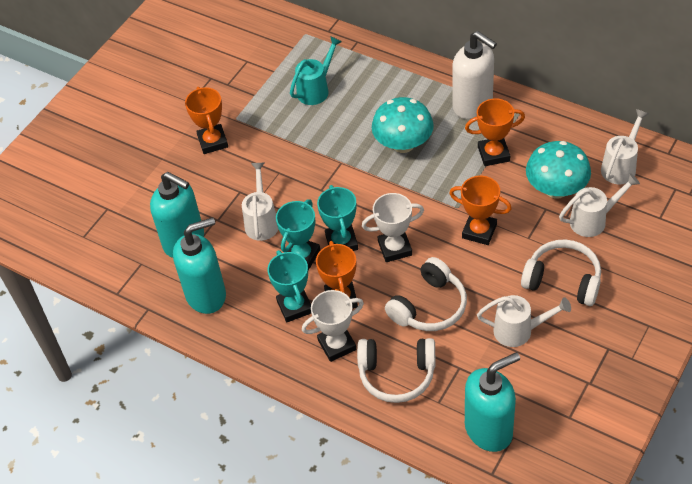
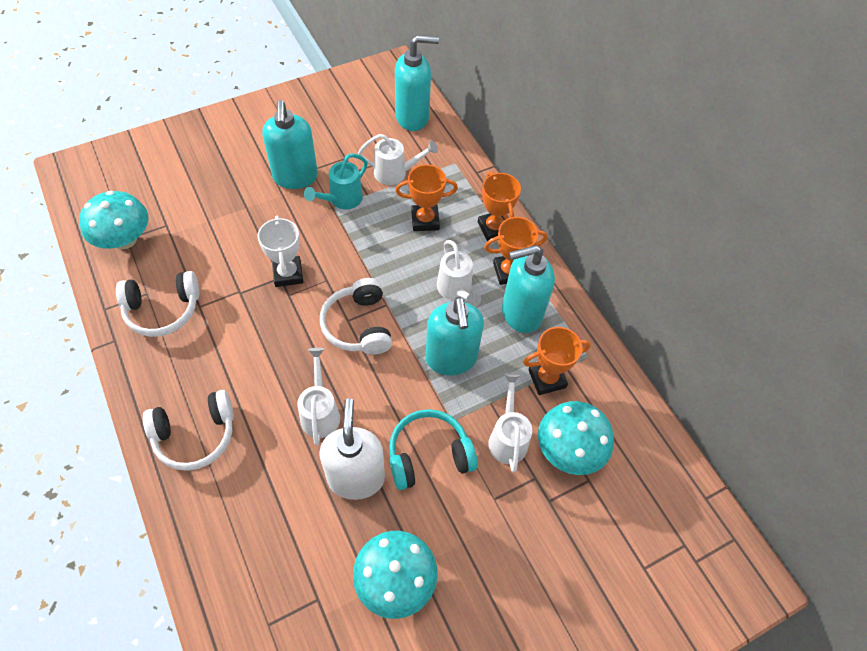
turquoise headphones: 0 -> 1
turquoise mushroom: 2 -> 3
turquoise soap dispenser: 3 -> 4
turquoise trophy: 3 -> 0
white trophy: 2 -> 1

